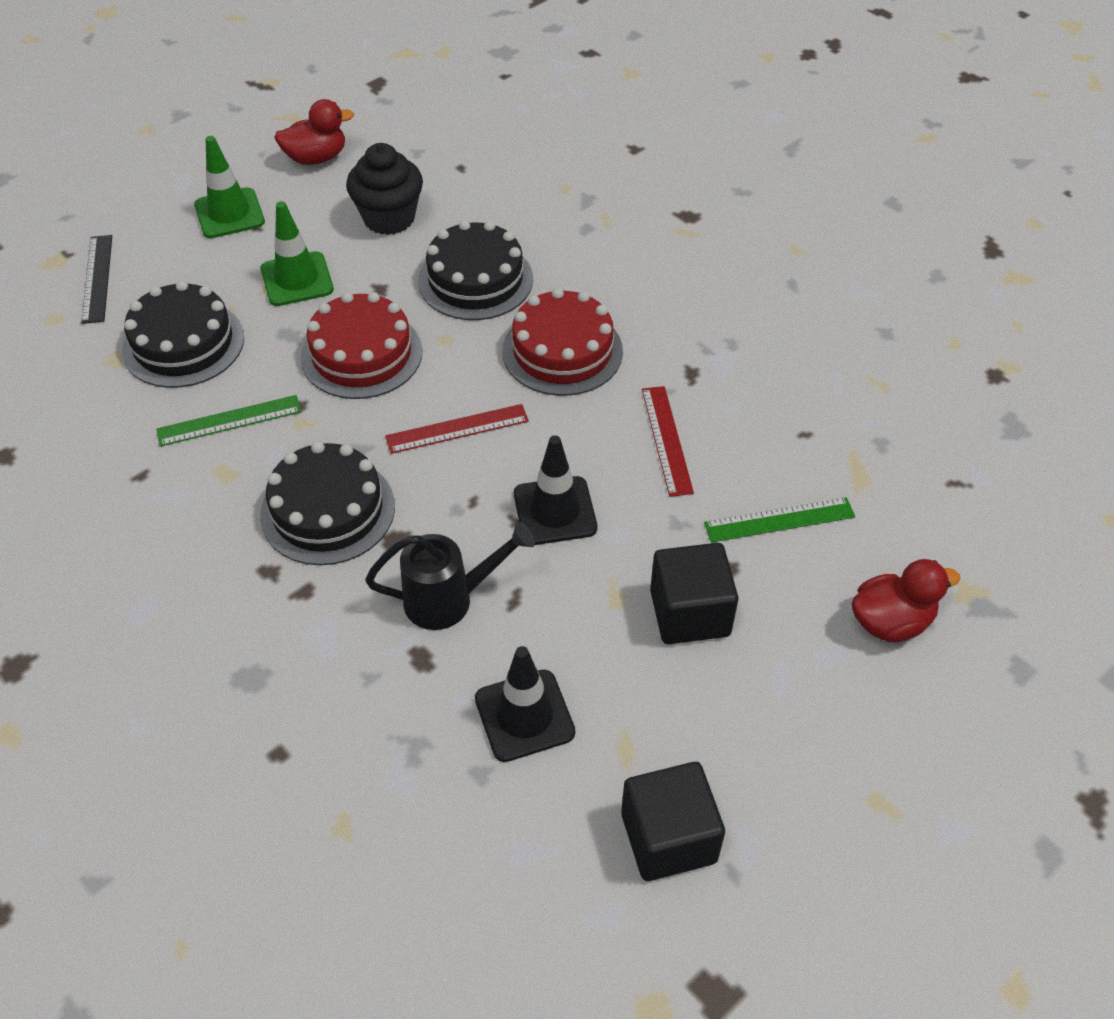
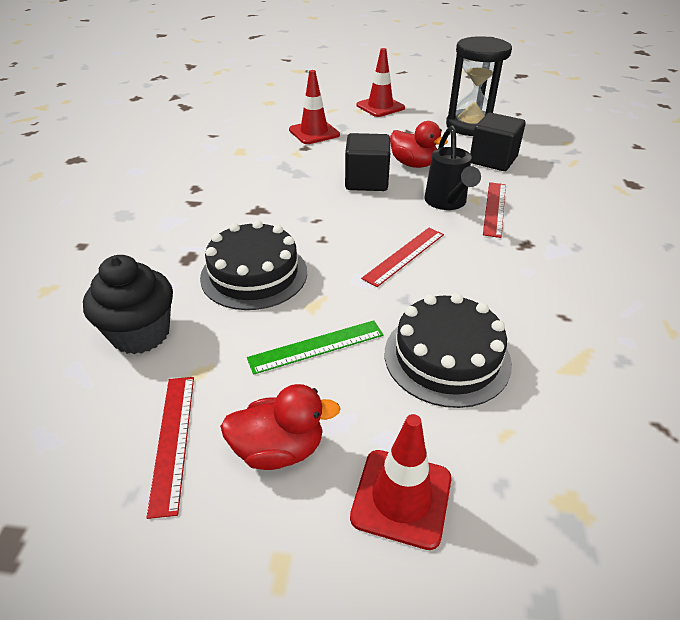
black cake: 3 -> 2
black hourglass: 0 -> 1
black ruler: 1 -> 0
black traffic cone: 2 -> 0
green ruler: 2 -> 1
green traffic cone: 2 -> 0
red cake: 2 -> 0
red ruler: 2 -> 3
red traffic cone: 0 -> 3

